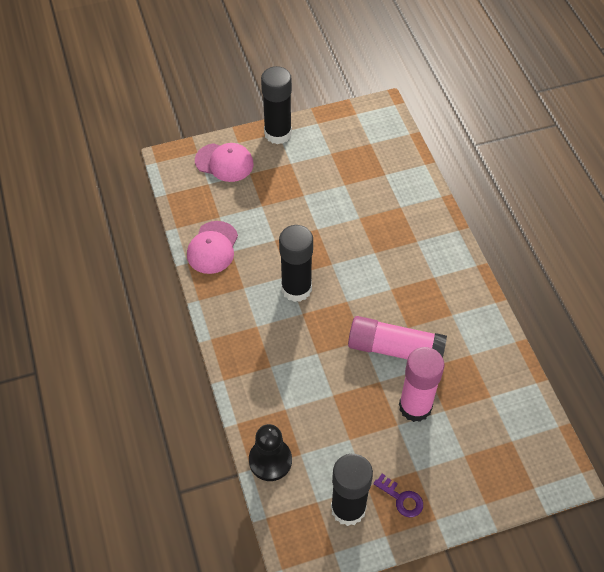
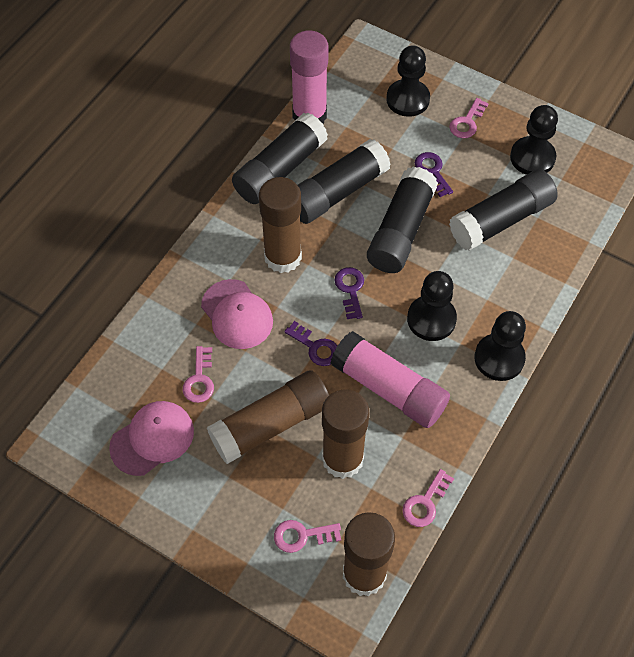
black glue stick: 3 -> 4
black pawn: 1 -> 4
brown glue stick: 0 -> 4
pink key: 0 -> 4
purple key: 1 -> 3

